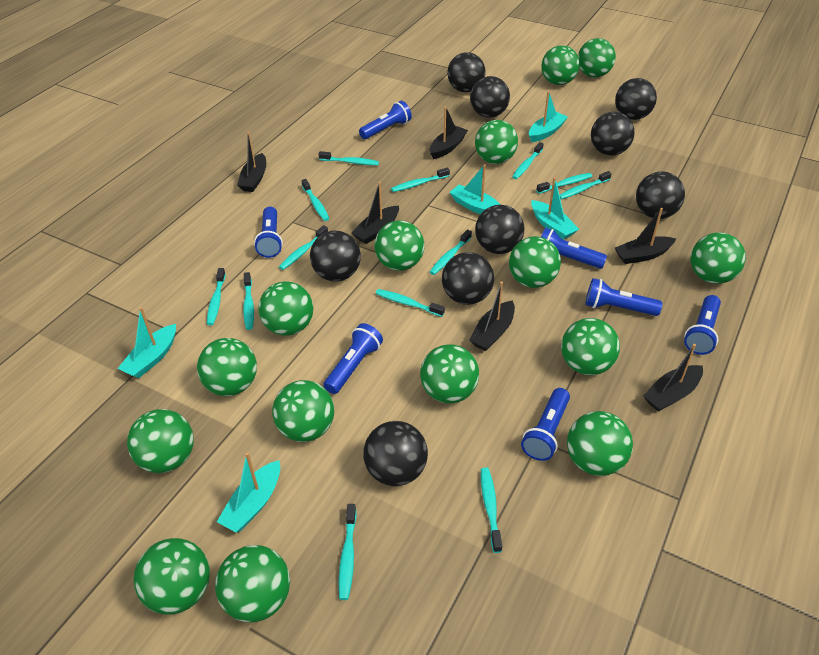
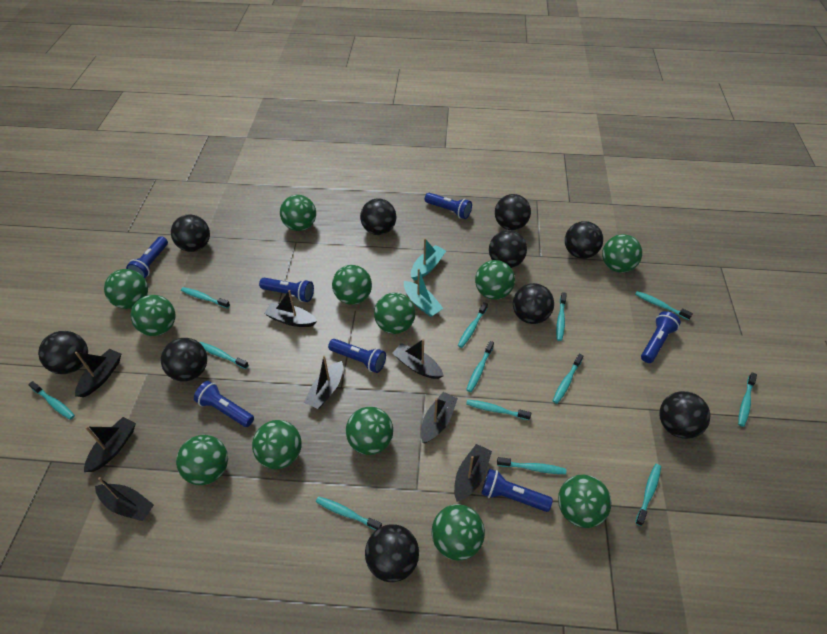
black ball: 9 -> 10
black boat: 6 -> 8
green ball: 15 -> 12
turquoise boat: 5 -> 2

